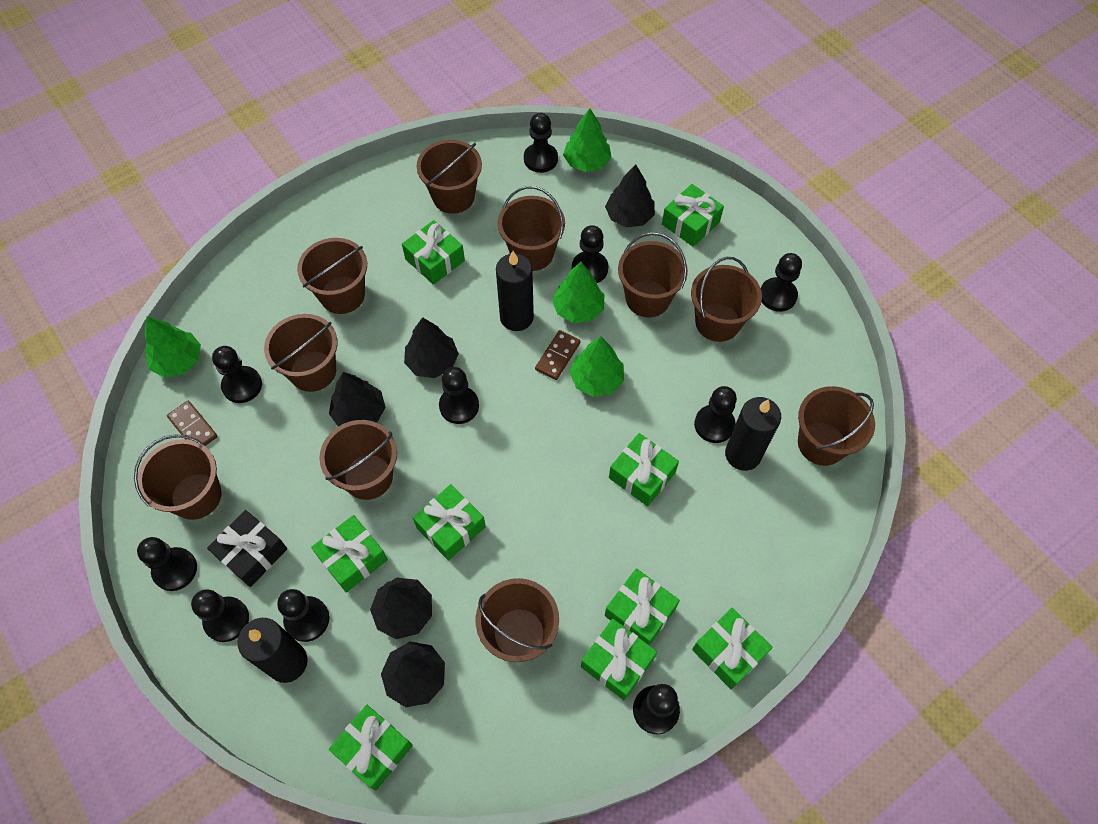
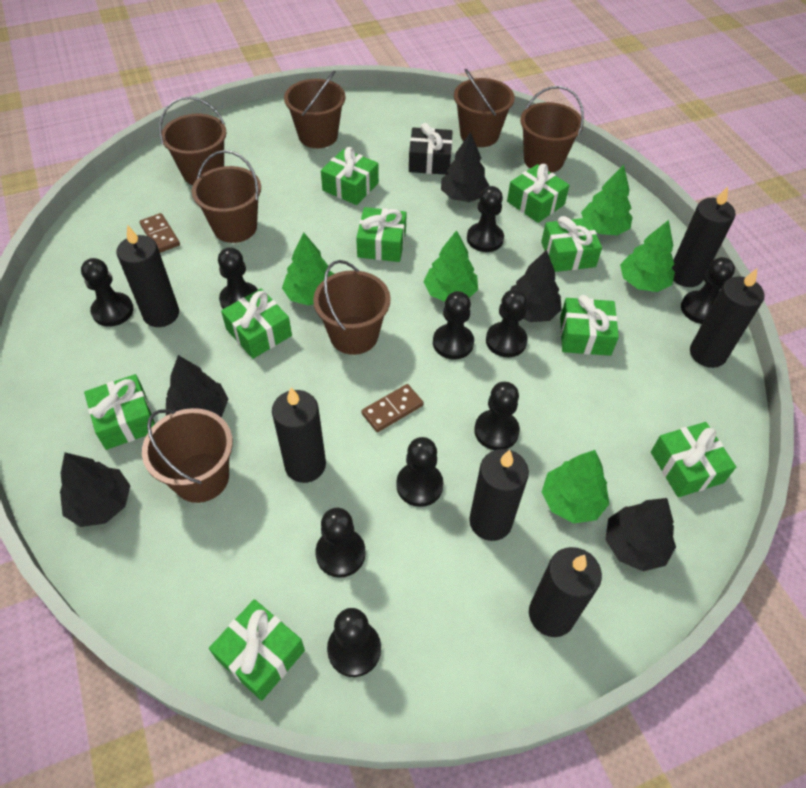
black candle: 3 -> 6
brown bucket: 10 -> 7
green tree: 4 -> 5

